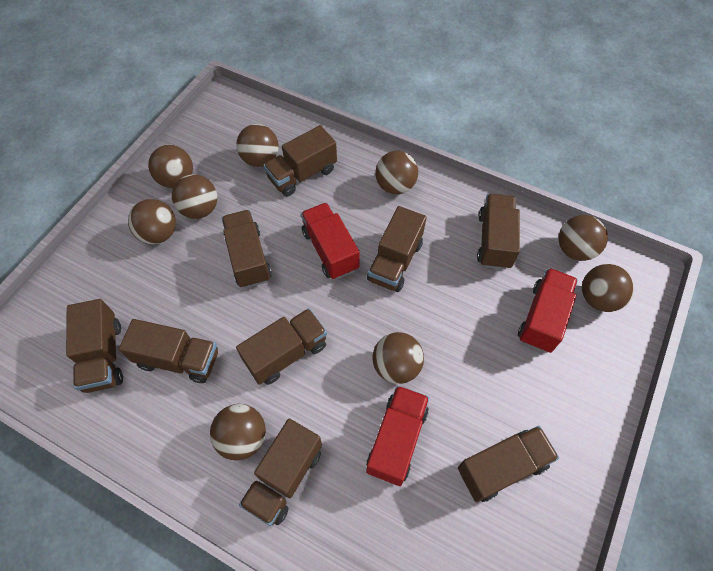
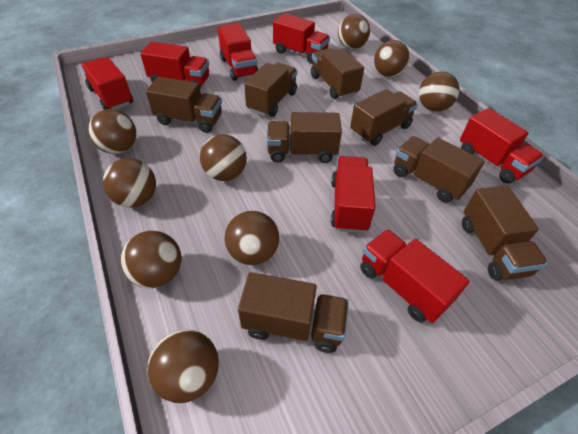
brown truck: 9 -> 8
red truck: 3 -> 7

